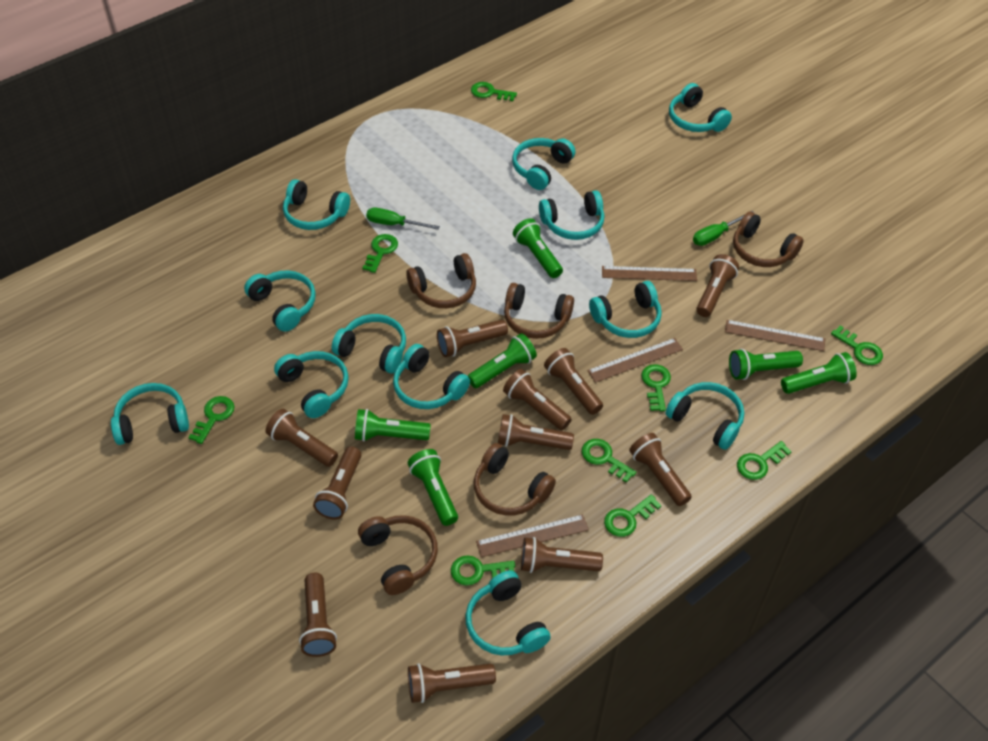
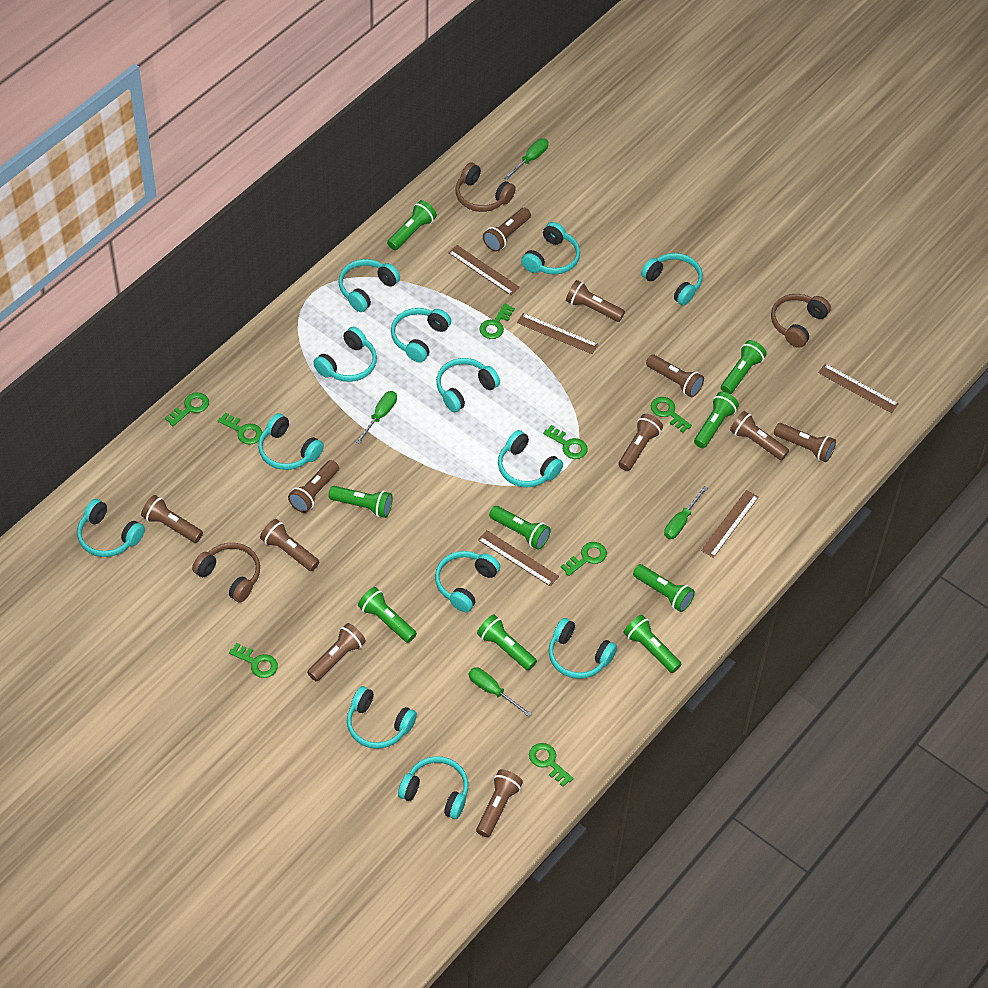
brown headphones: 5 -> 3
brown ruler: 4 -> 5
green flashlight: 6 -> 9
green key: 9 -> 8
green screwdriver: 2 -> 4
turquoise headphones: 12 -> 13

